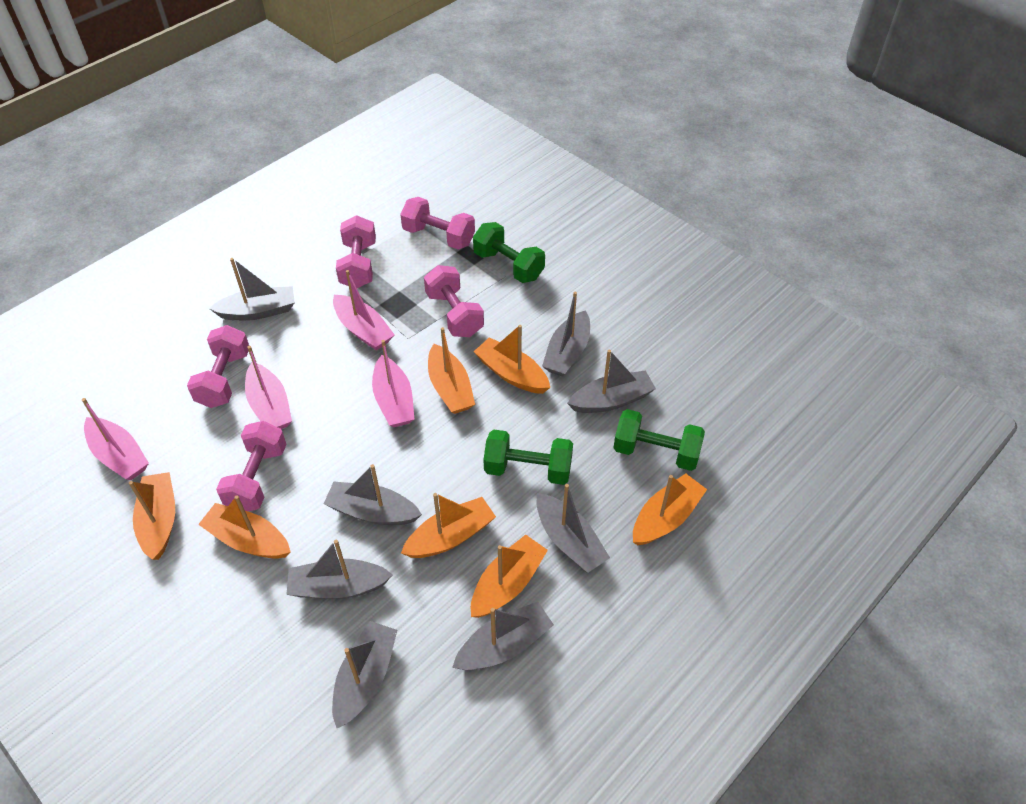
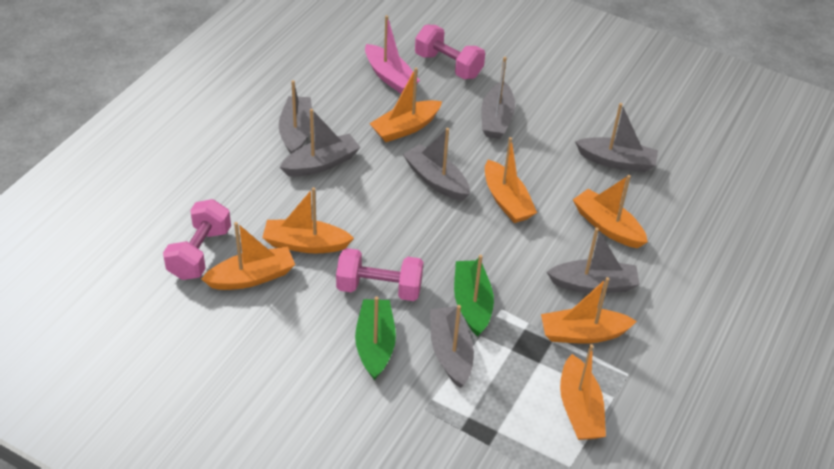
green boat: 0 -> 2
green dumbbell: 3 -> 0
grey boat: 8 -> 7
pink boat: 4 -> 1
pink dumbbell: 5 -> 3

